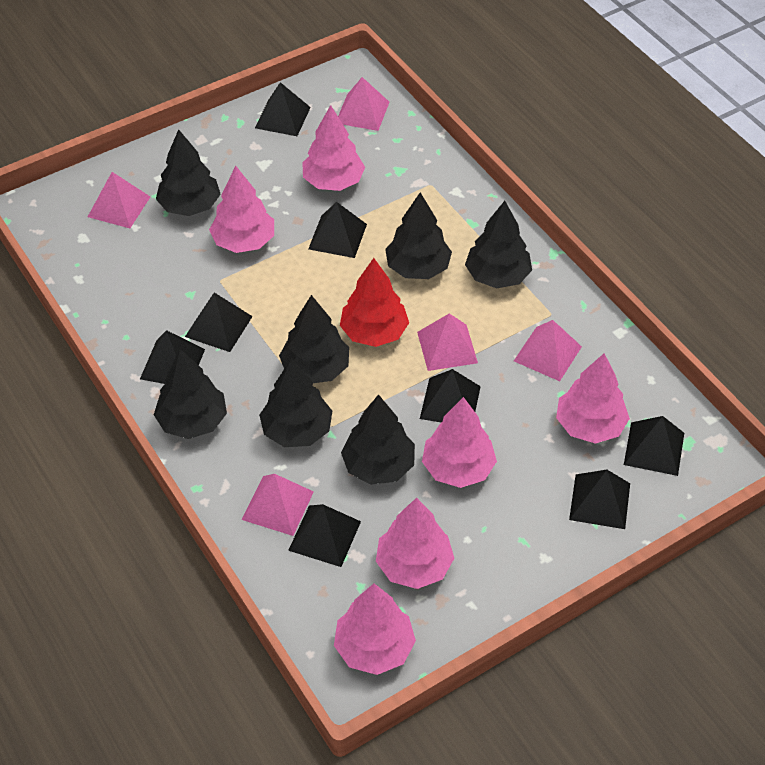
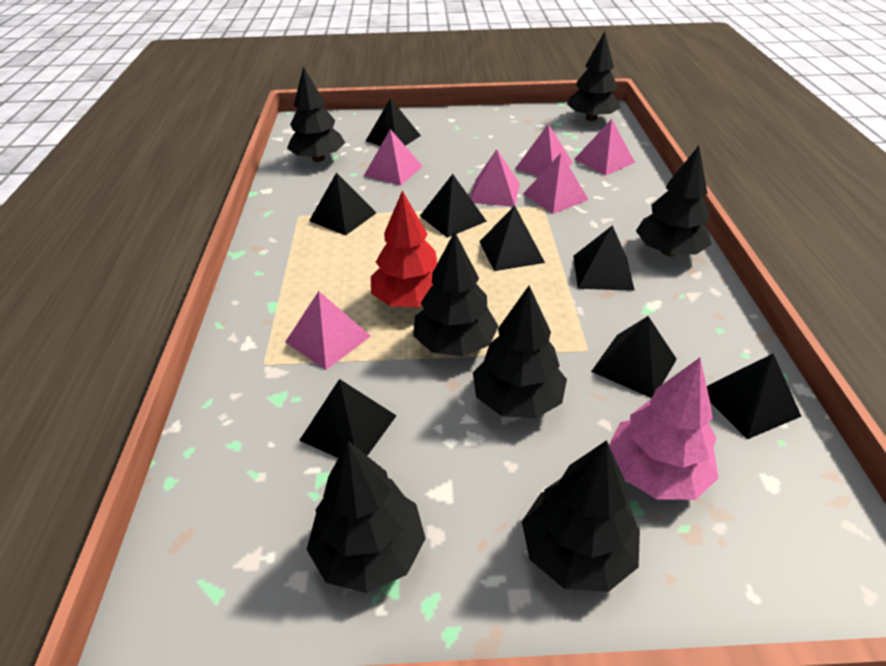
pink pyramid: 5 -> 6
pink tree: 6 -> 1

